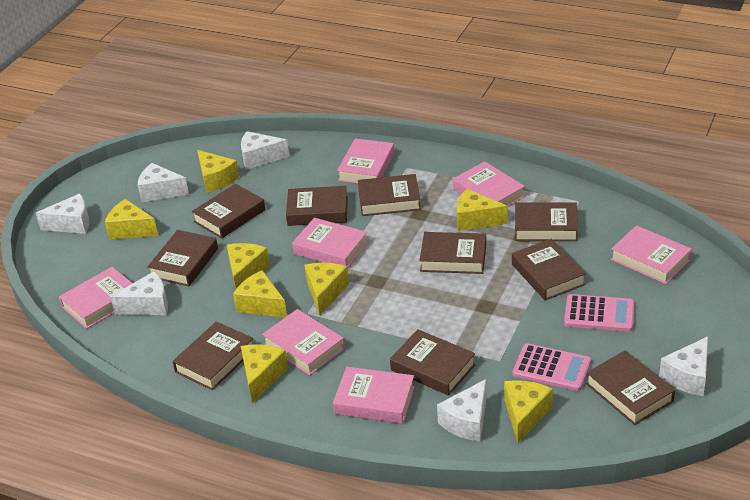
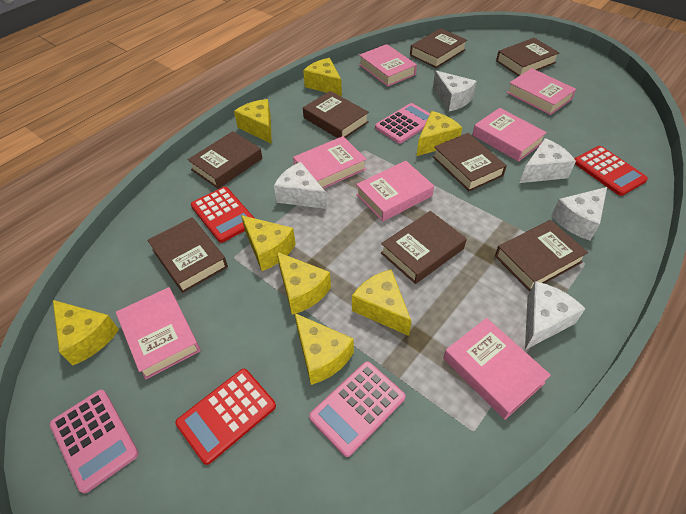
brown book: 10 -> 8
pink calculator: 2 -> 3
red calculator: 0 -> 3
white cheese: 6 -> 5

